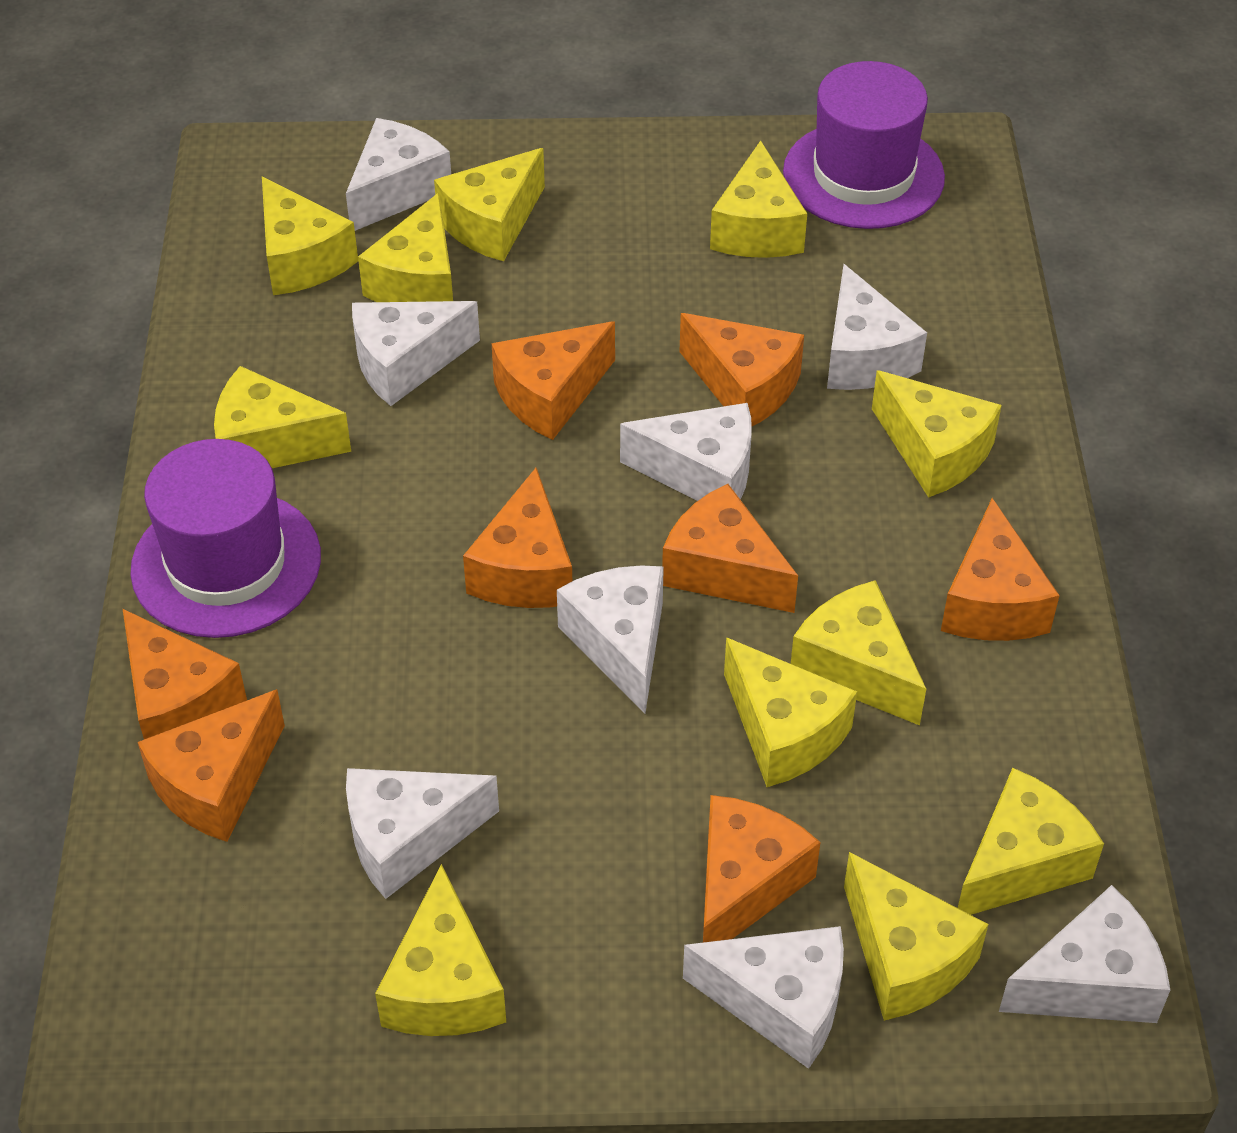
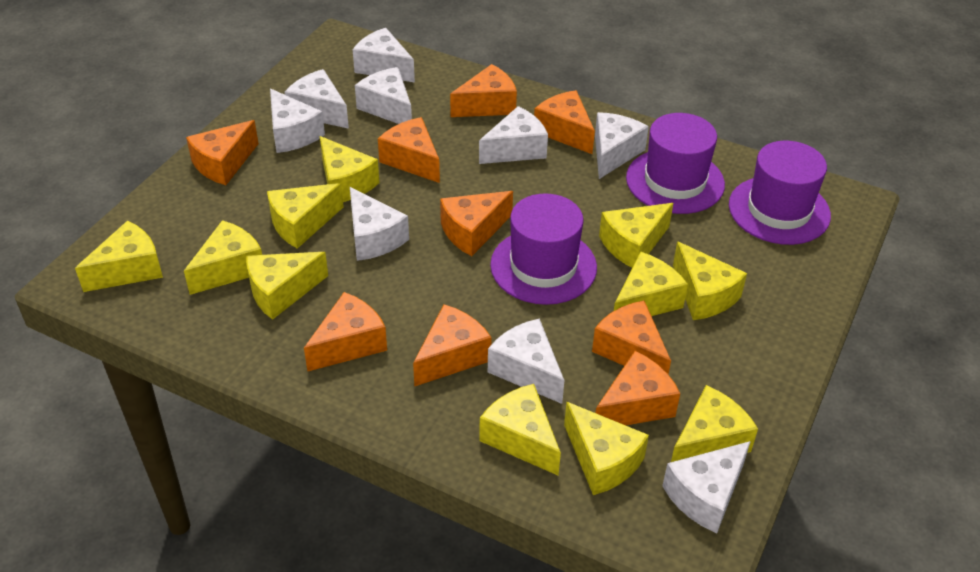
orange cheese: 8 -> 9
purple hat: 2 -> 3
white cheese: 8 -> 9

